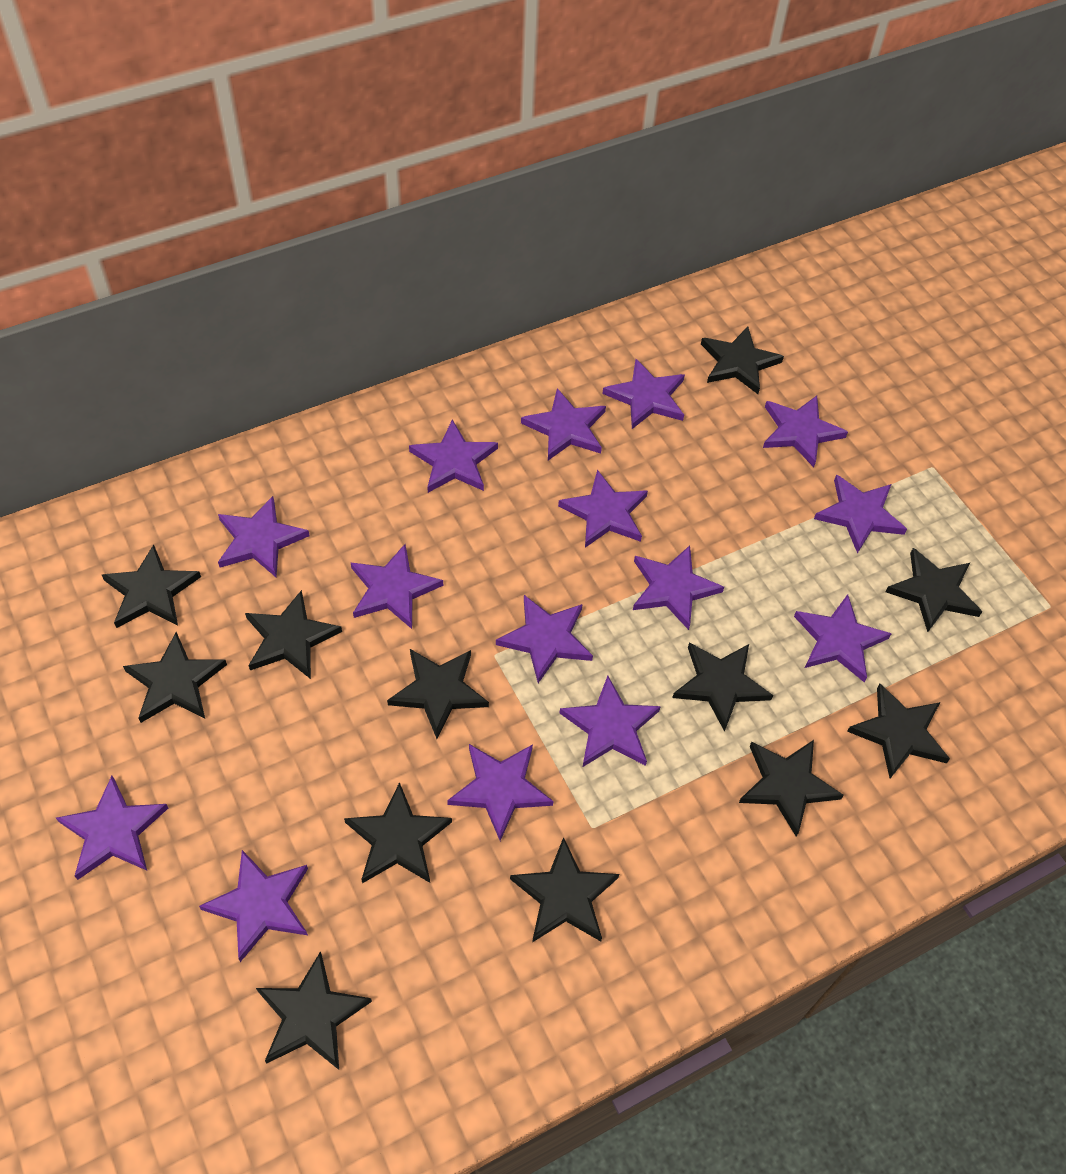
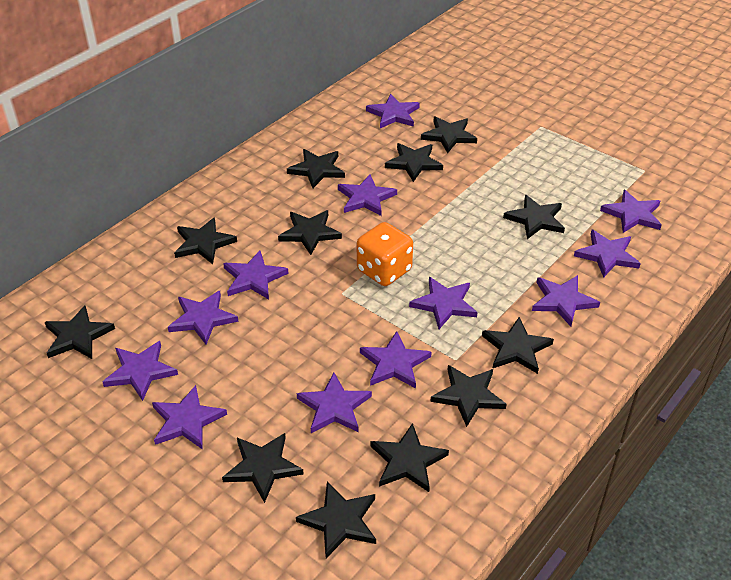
orange dice: 0 -> 1
purple star: 15 -> 12

